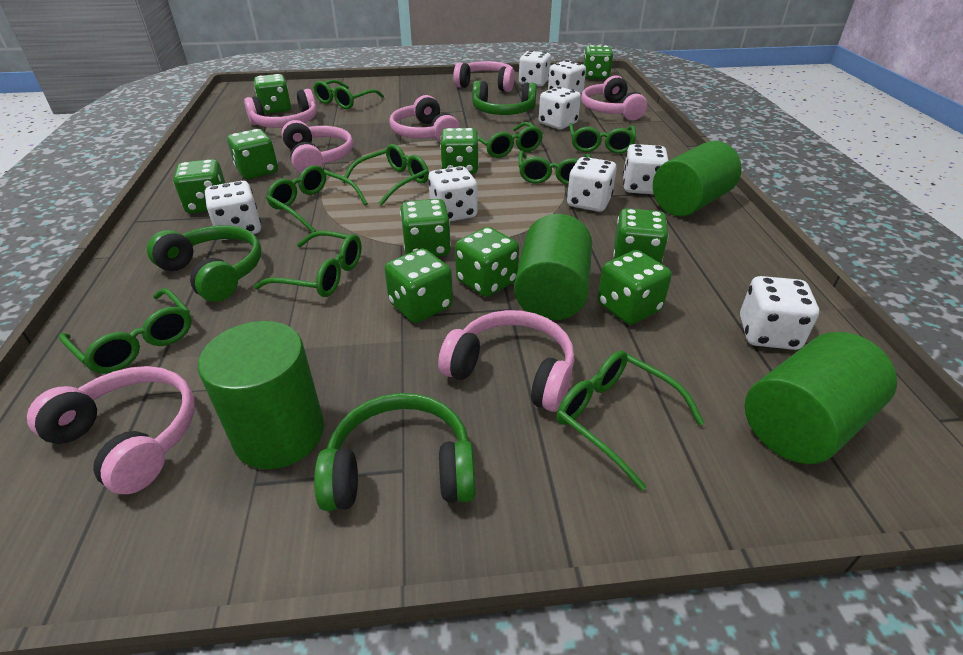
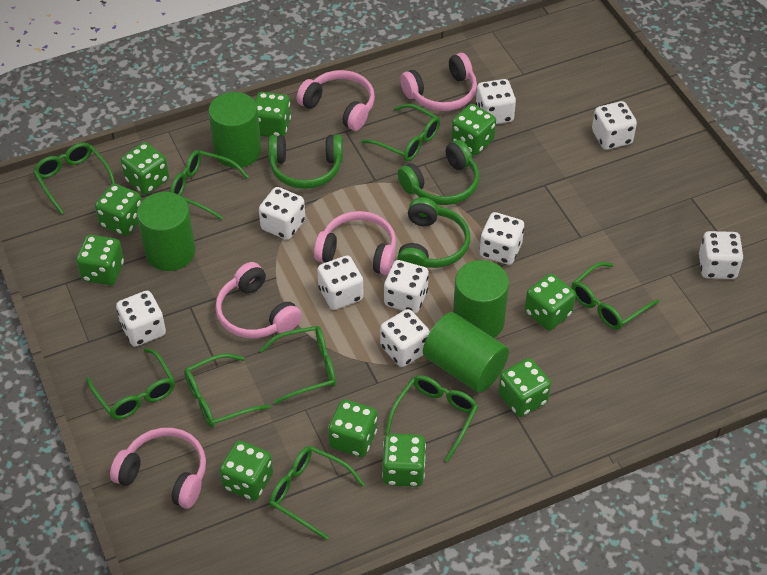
pink headphones: 7 -> 5
white dice: 8 -> 9

